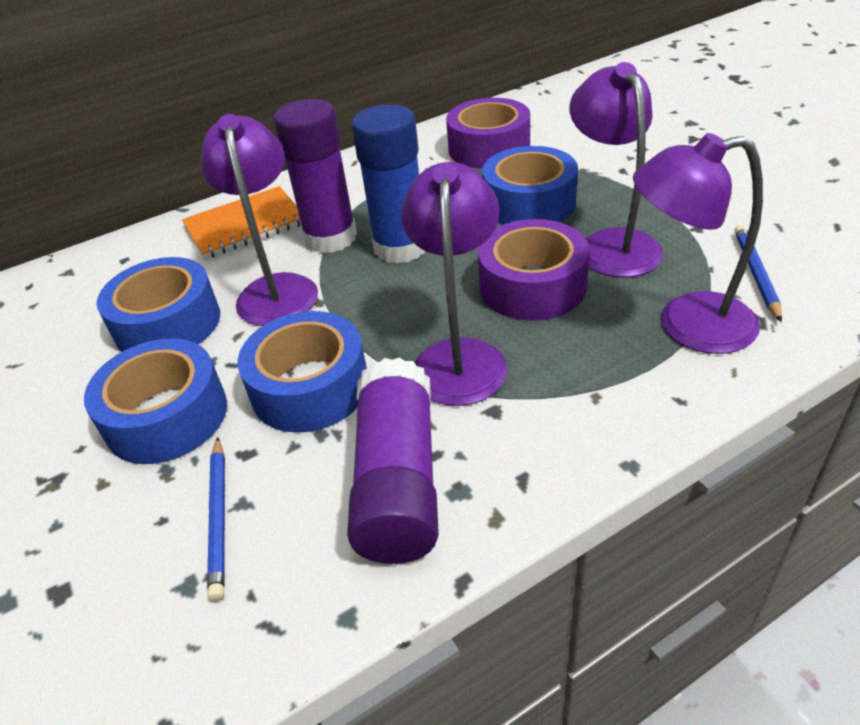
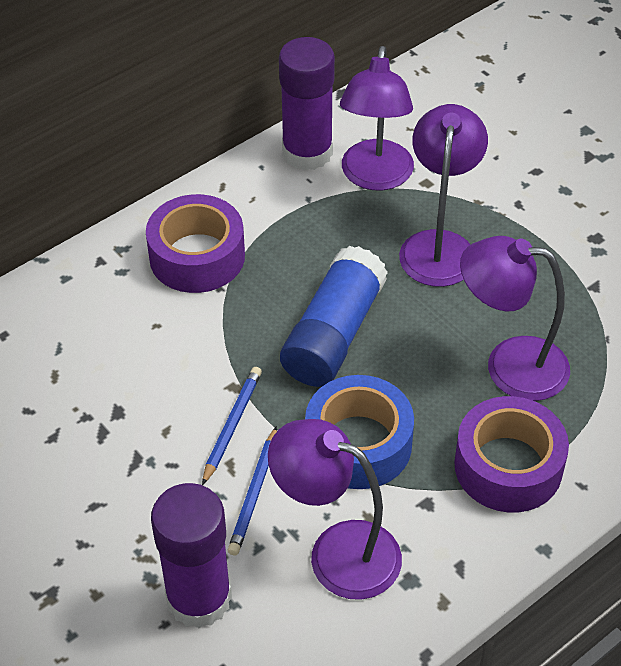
blue tape: 4 -> 1
orange notebook: 1 -> 0

